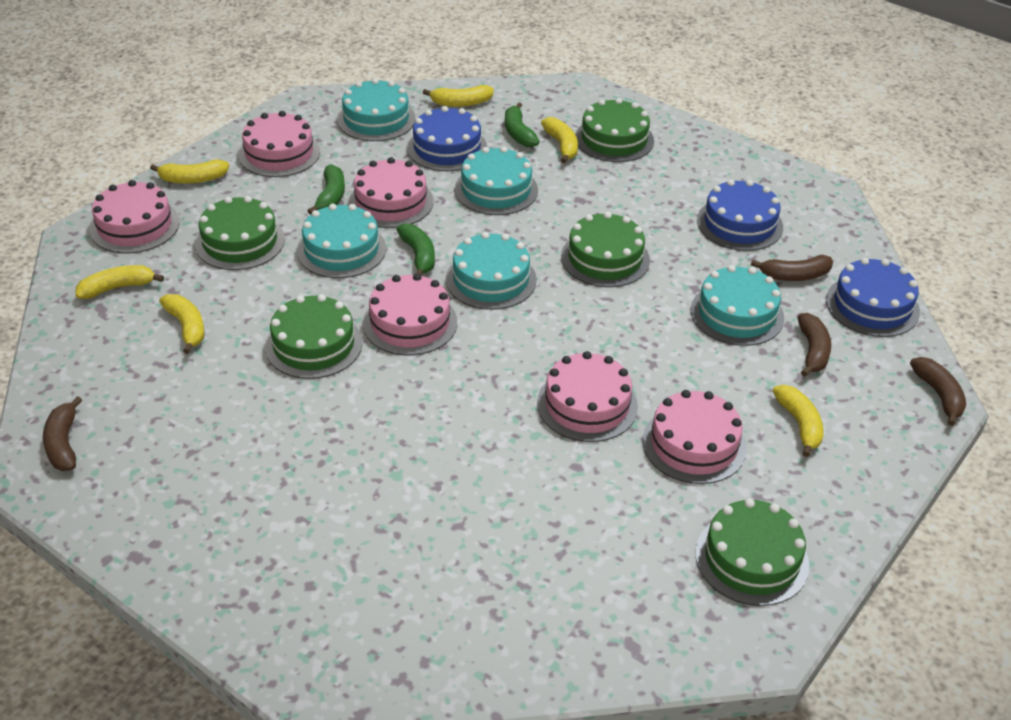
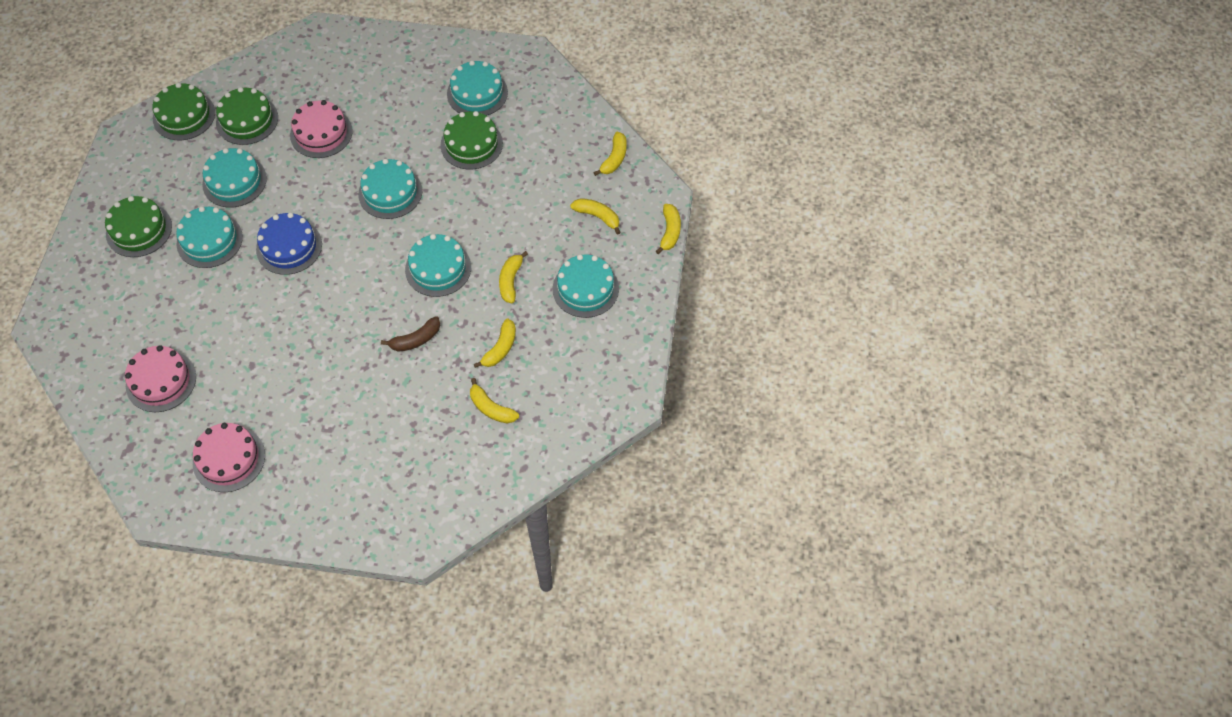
blue cake: 3 -> 1
brown banana: 4 -> 1
green banana: 3 -> 0
green cake: 5 -> 4
pink cake: 6 -> 3
turquoise cake: 5 -> 6

